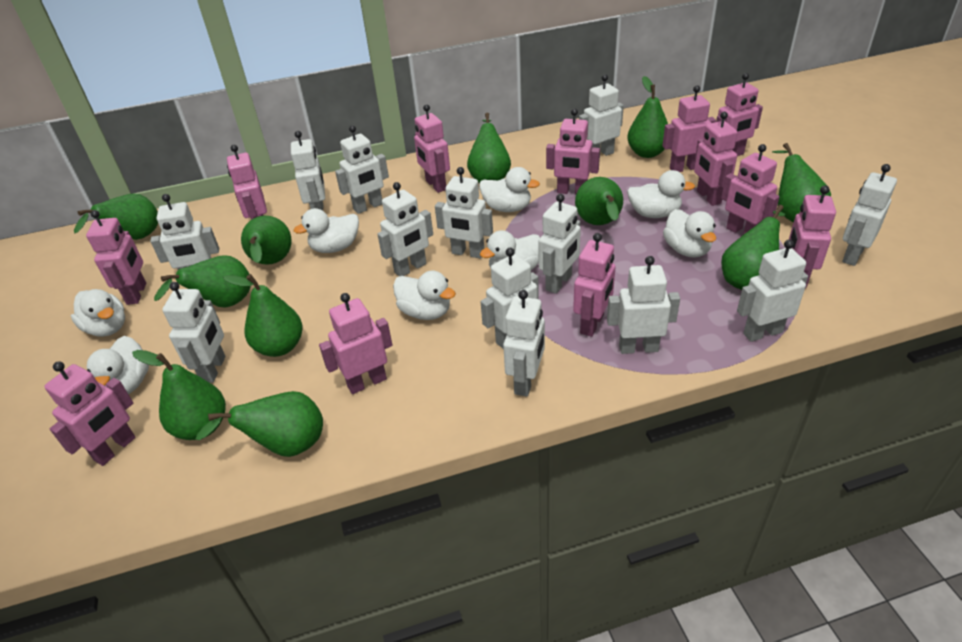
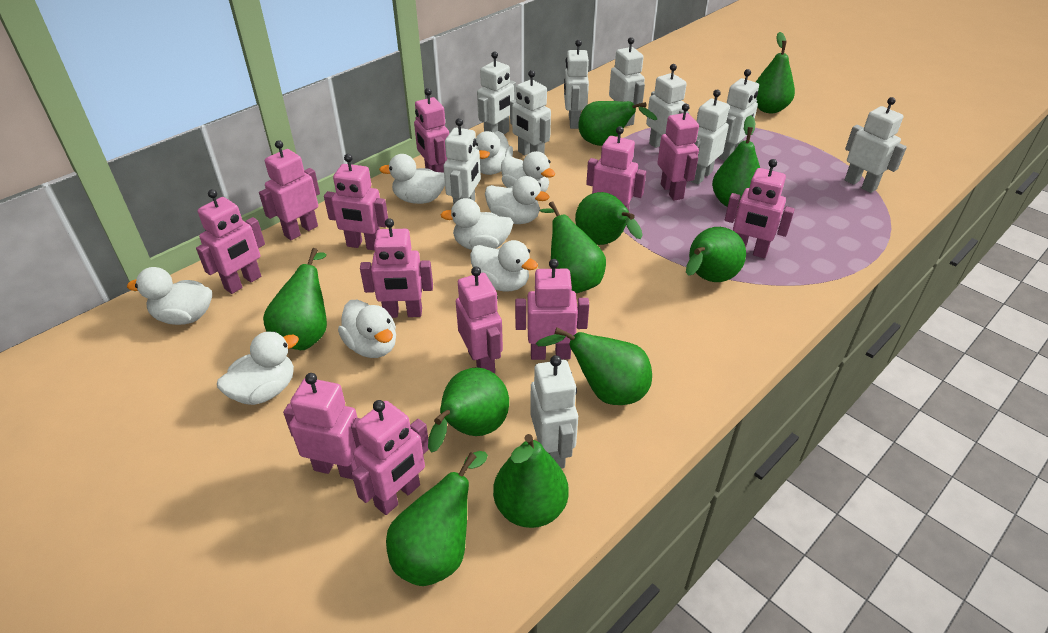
white duck: 8 -> 9
white robot: 13 -> 10

